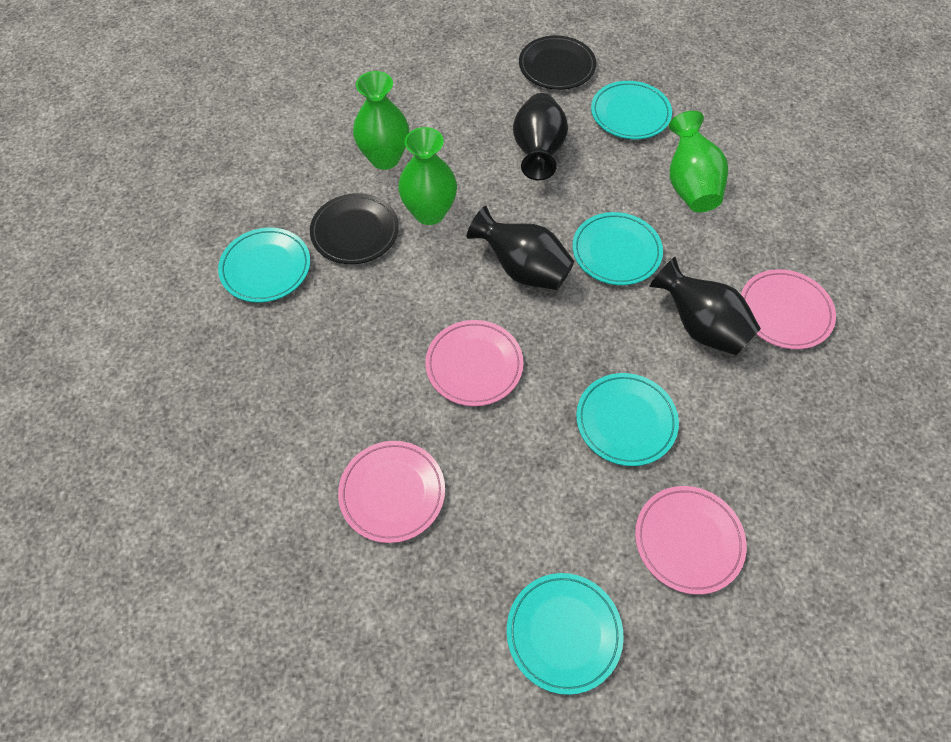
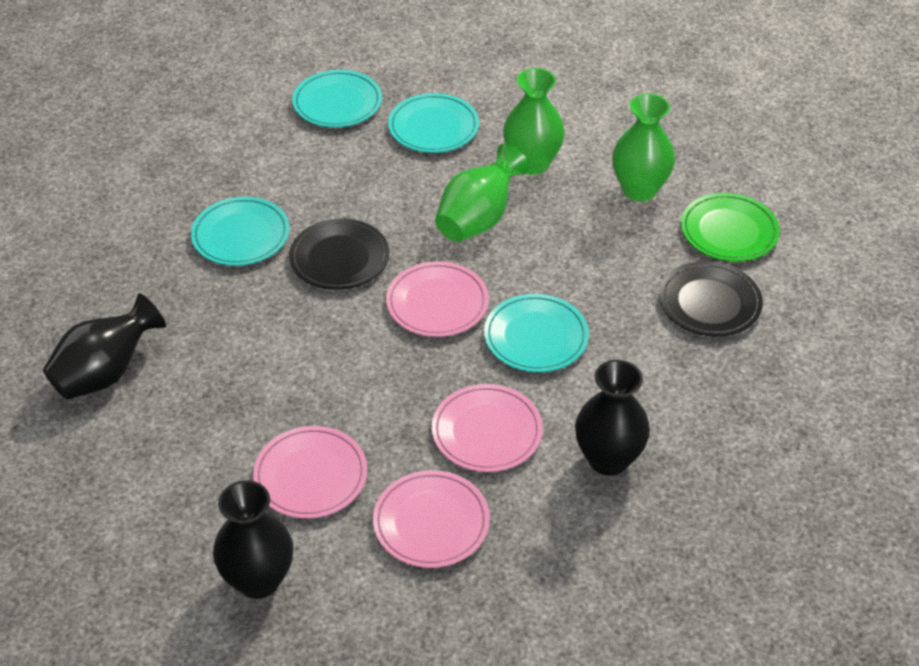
green plate: 0 -> 1
turquoise plate: 5 -> 4

